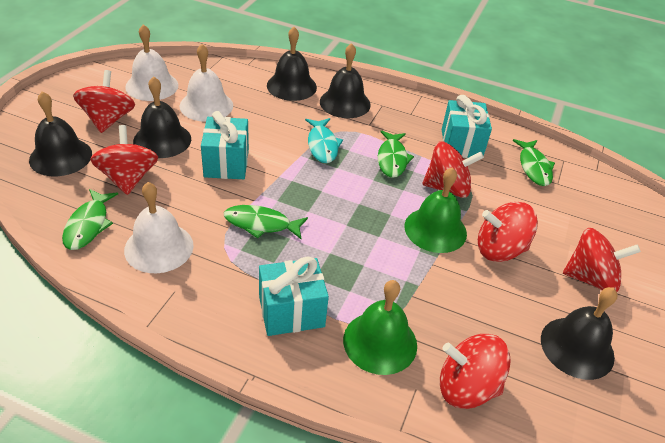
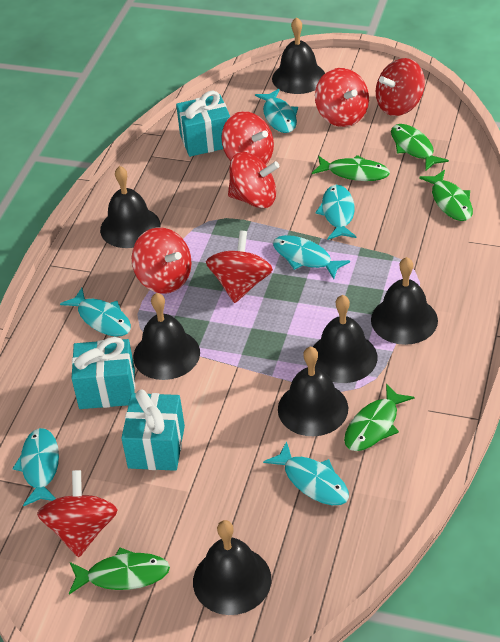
black bell: 5 -> 7
green bell: 2 -> 0
green fish: 4 -> 5
red spinning top: 6 -> 7
turquoise fish: 1 -> 6
white bell: 3 -> 0

